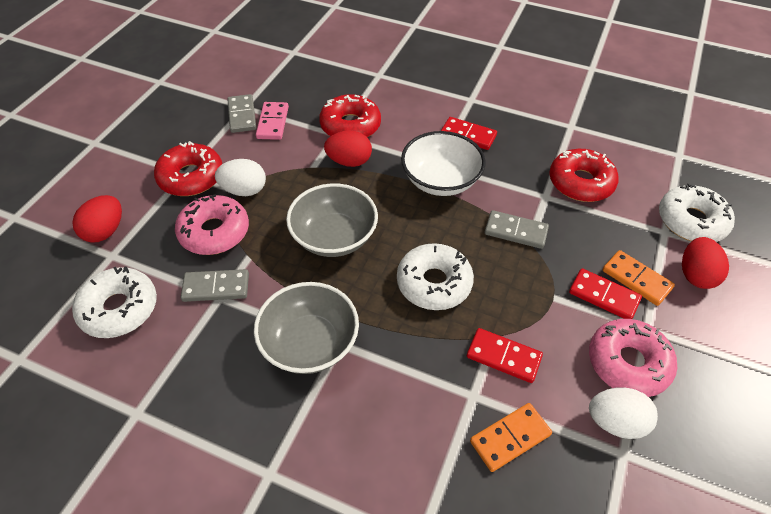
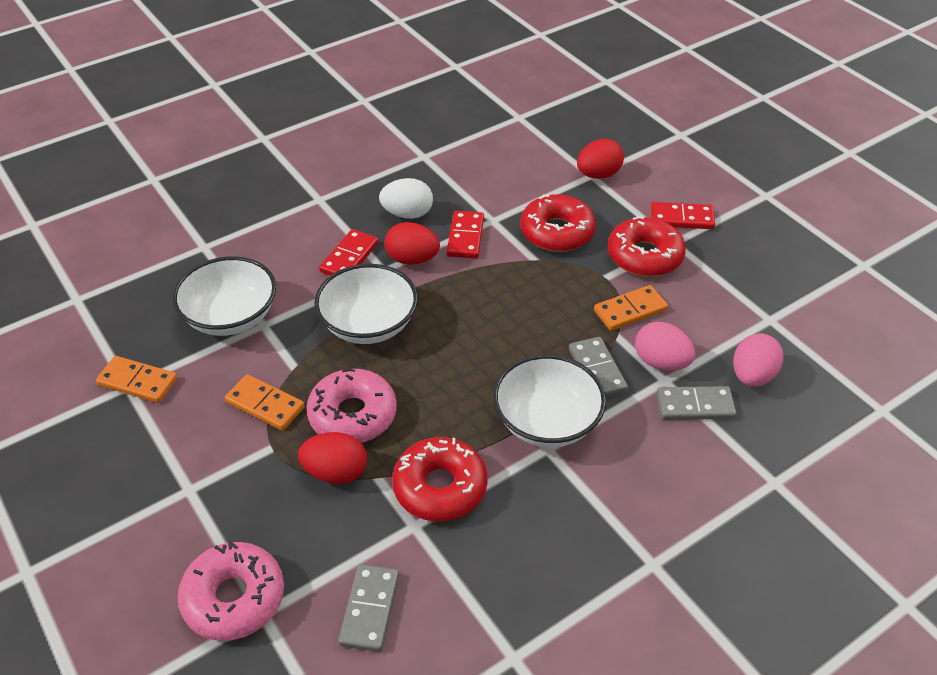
grey bowl: 2 -> 0
orange domino: 2 -> 3
pink domino: 1 -> 0
pink egg: 0 -> 2
white bowl: 1 -> 3
white donut: 3 -> 0
white egg: 2 -> 1

